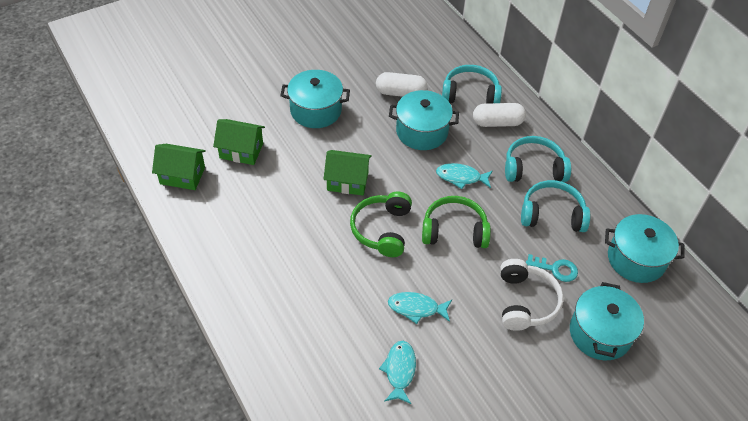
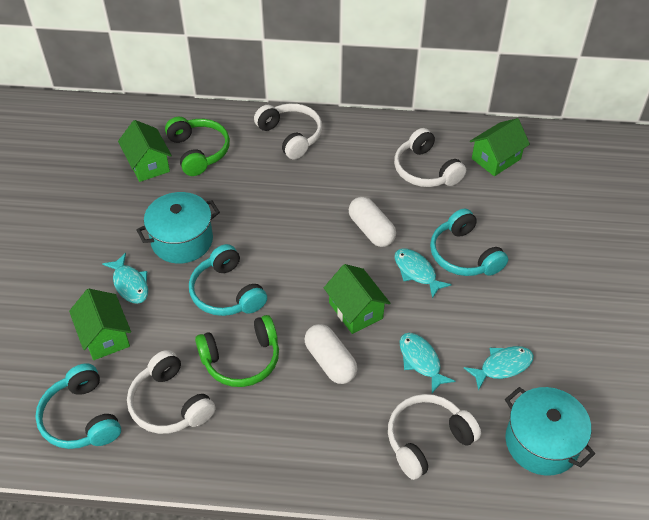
green house: 3 -> 4
turquoise fish: 3 -> 4
turquoise key: 1 -> 0
turquoise pot: 4 -> 2
white headphones: 1 -> 4

